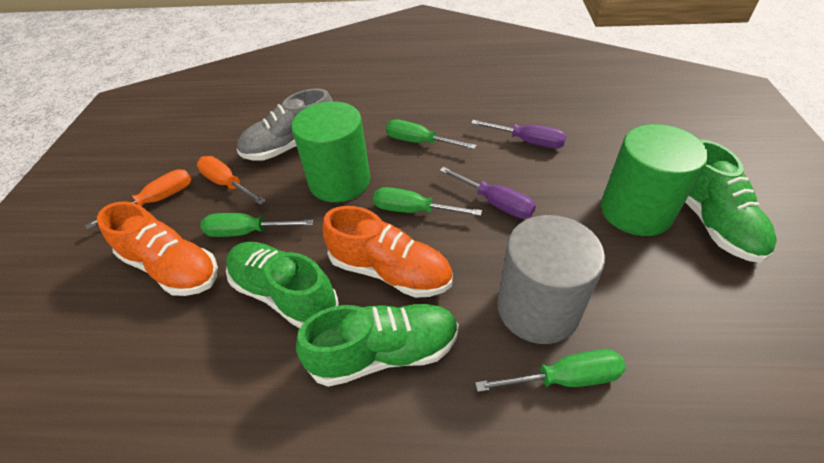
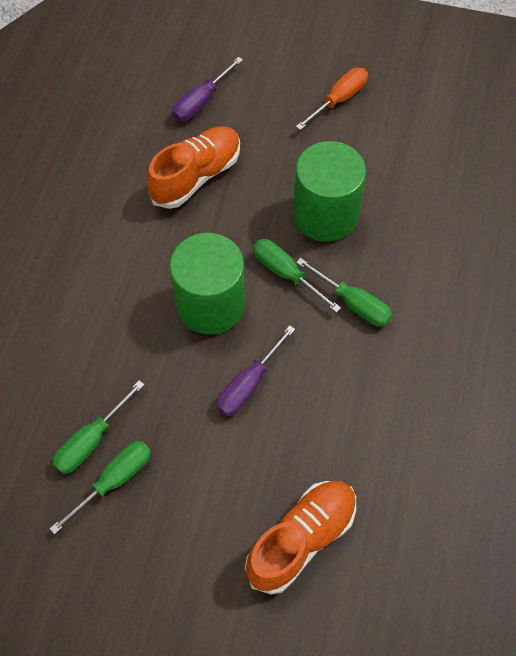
green shoe: 3 -> 0
grey cylinder: 1 -> 0
grey shoe: 1 -> 0
orange screwdriver: 2 -> 1

